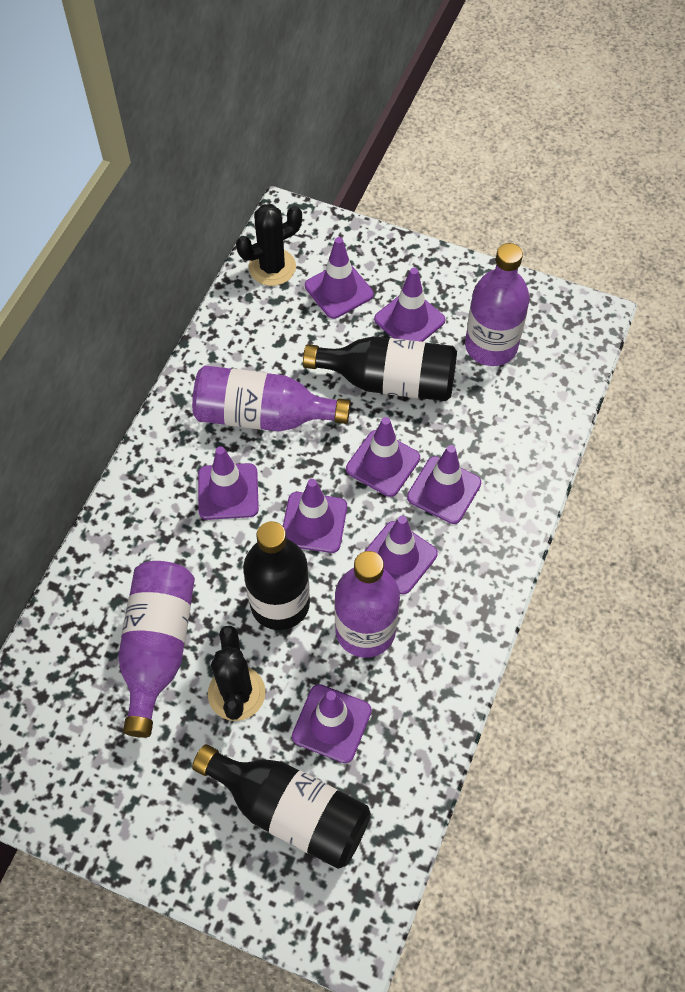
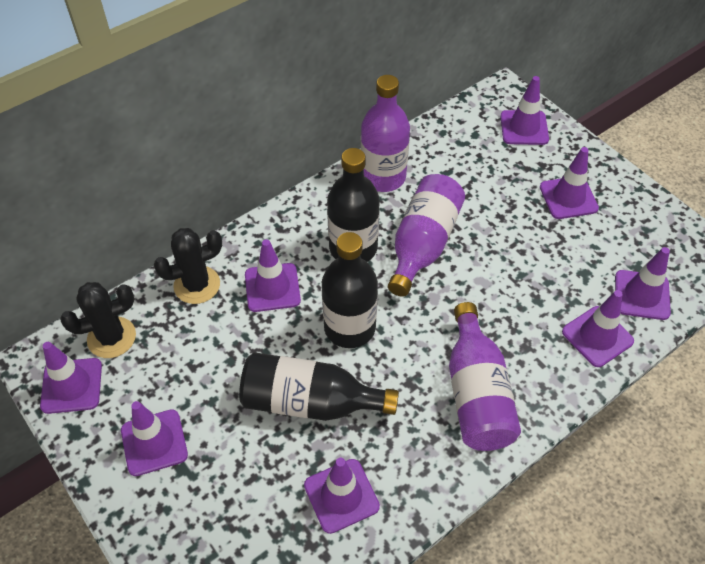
purple bottle: 4 -> 3

